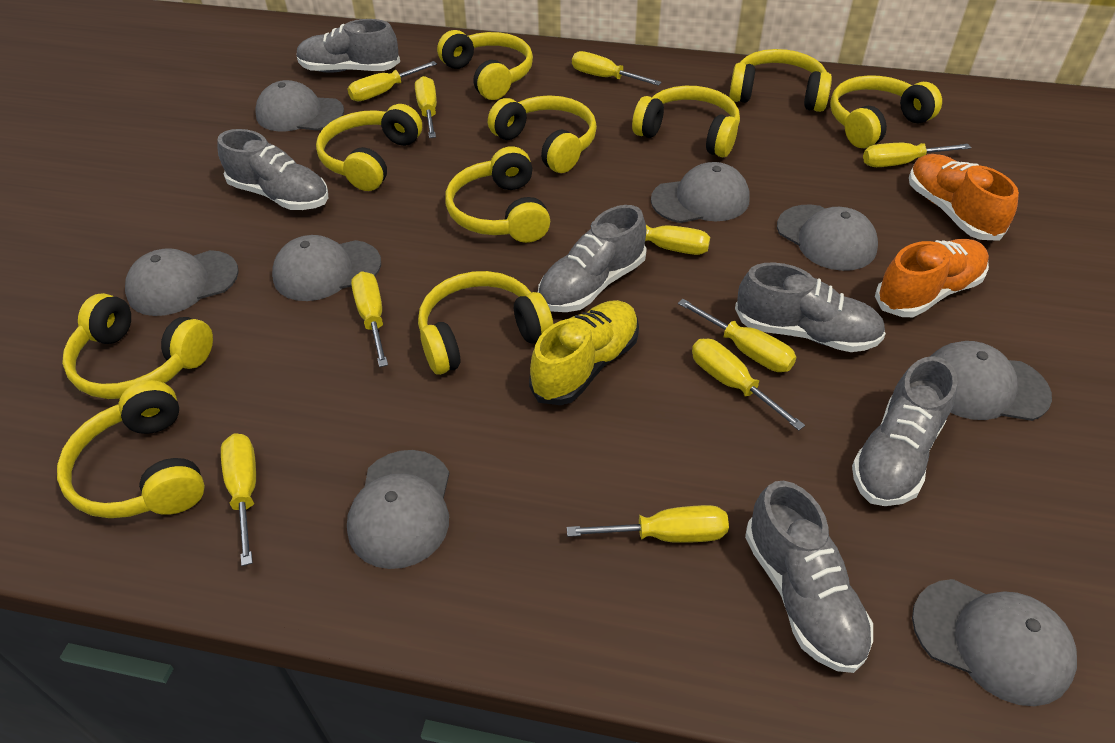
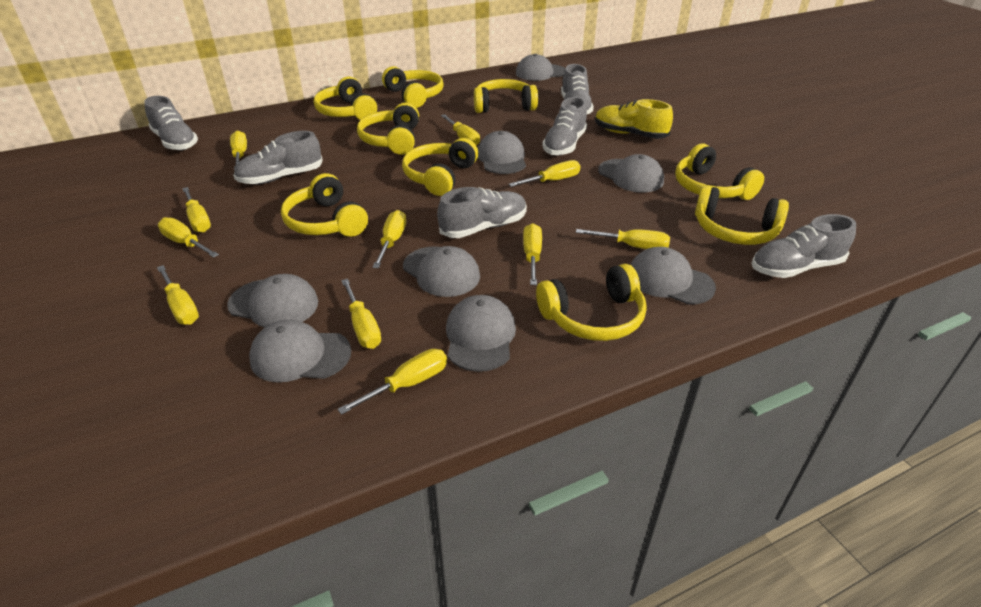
orange shoe: 2 -> 0
yellow headphones: 10 -> 9
yellow screwdriver: 10 -> 11

